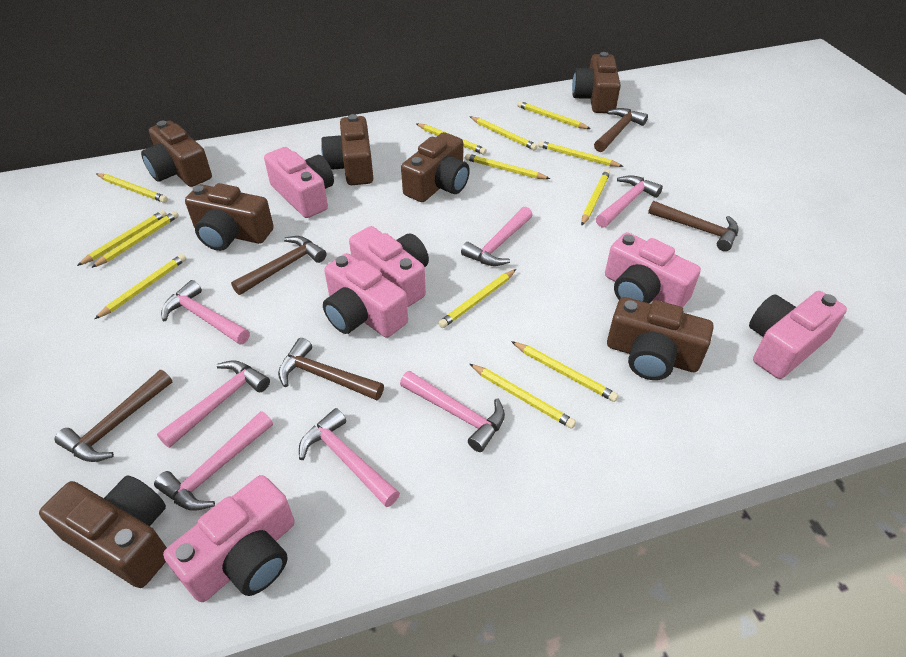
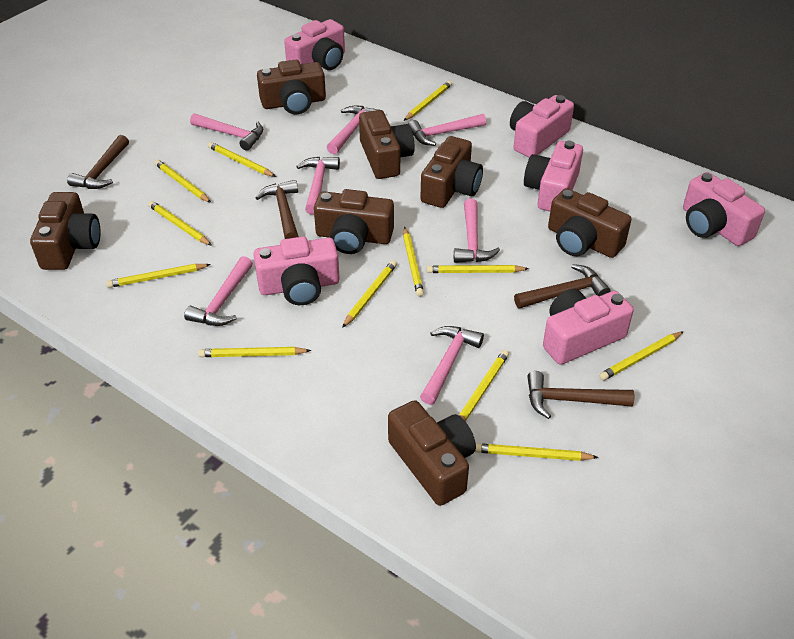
brown hammer: 5 -> 4
yellow pencil: 13 -> 12

